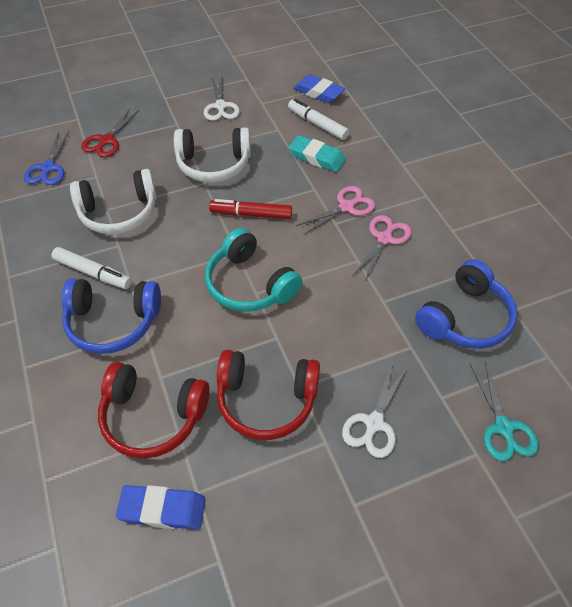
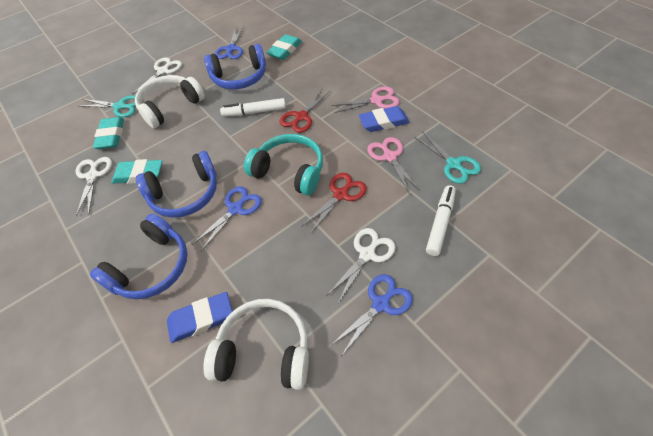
blue headphones: 2 -> 3
blue scissors: 1 -> 3
red headphones: 2 -> 0
red marker: 1 -> 0
red scissors: 1 -> 2
turquoise eraser: 1 -> 3
turquoise scissors: 1 -> 2
white scissors: 2 -> 3

